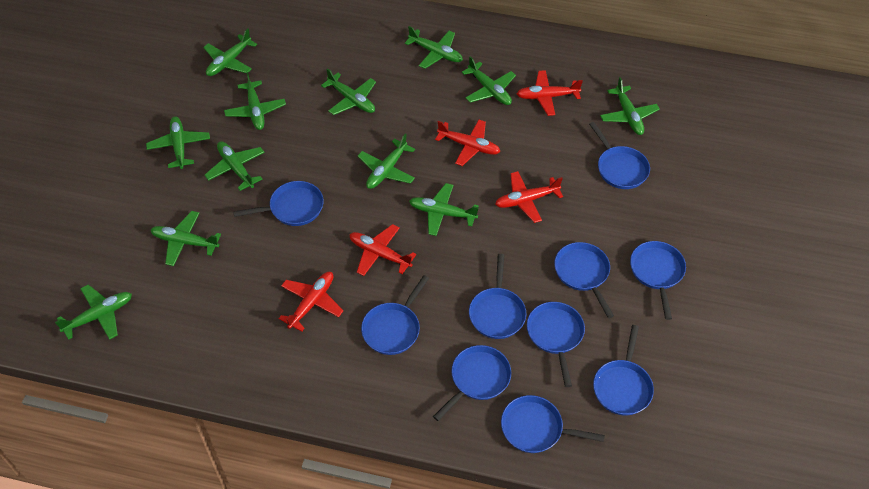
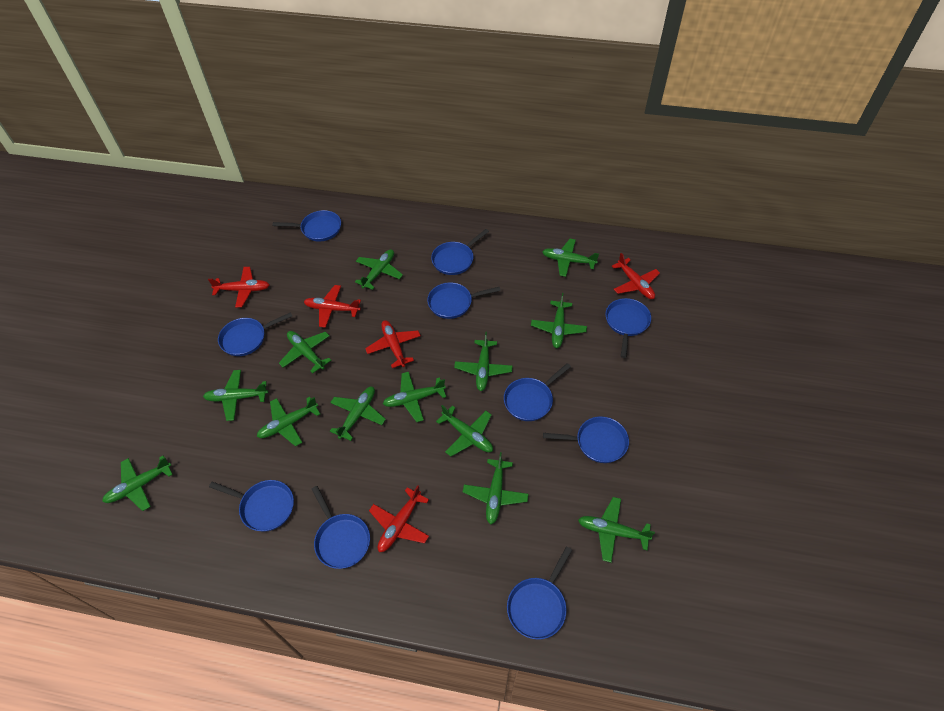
green plane: 12 -> 13

